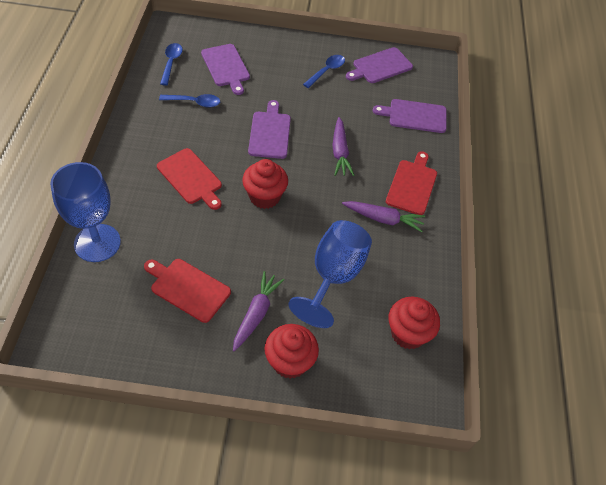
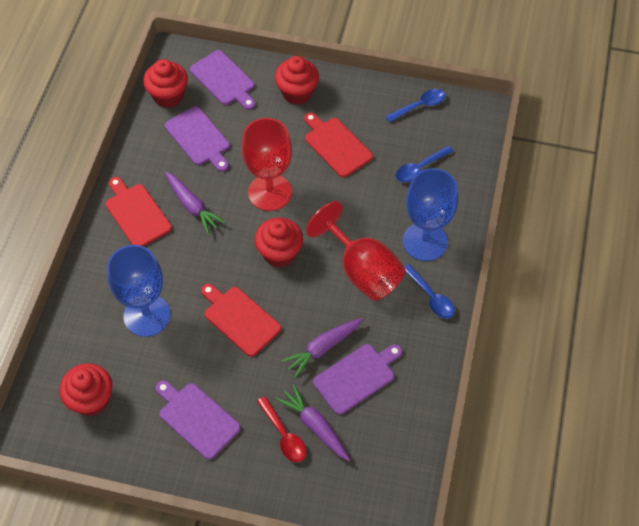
red cupcake: 3 -> 4
red goblet: 0 -> 2
red spoon: 0 -> 1

